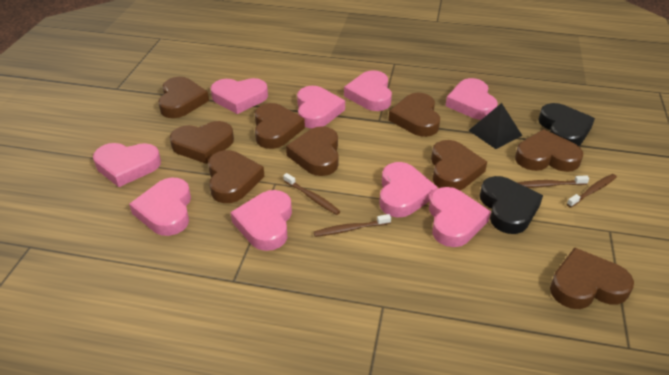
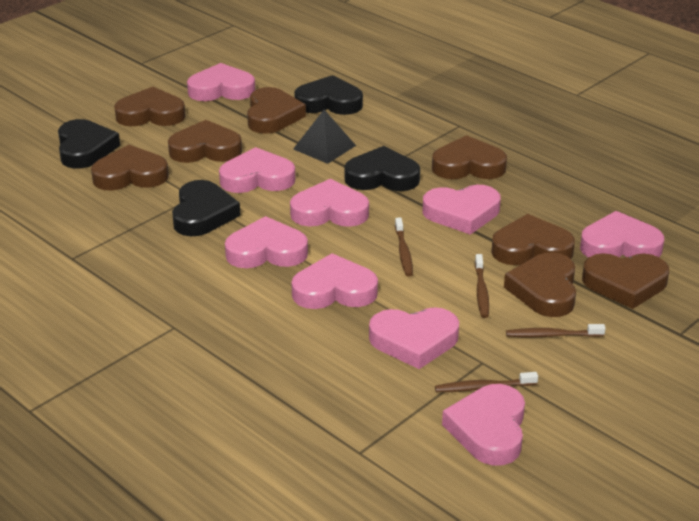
black heart: 2 -> 4
brown heart: 9 -> 8

